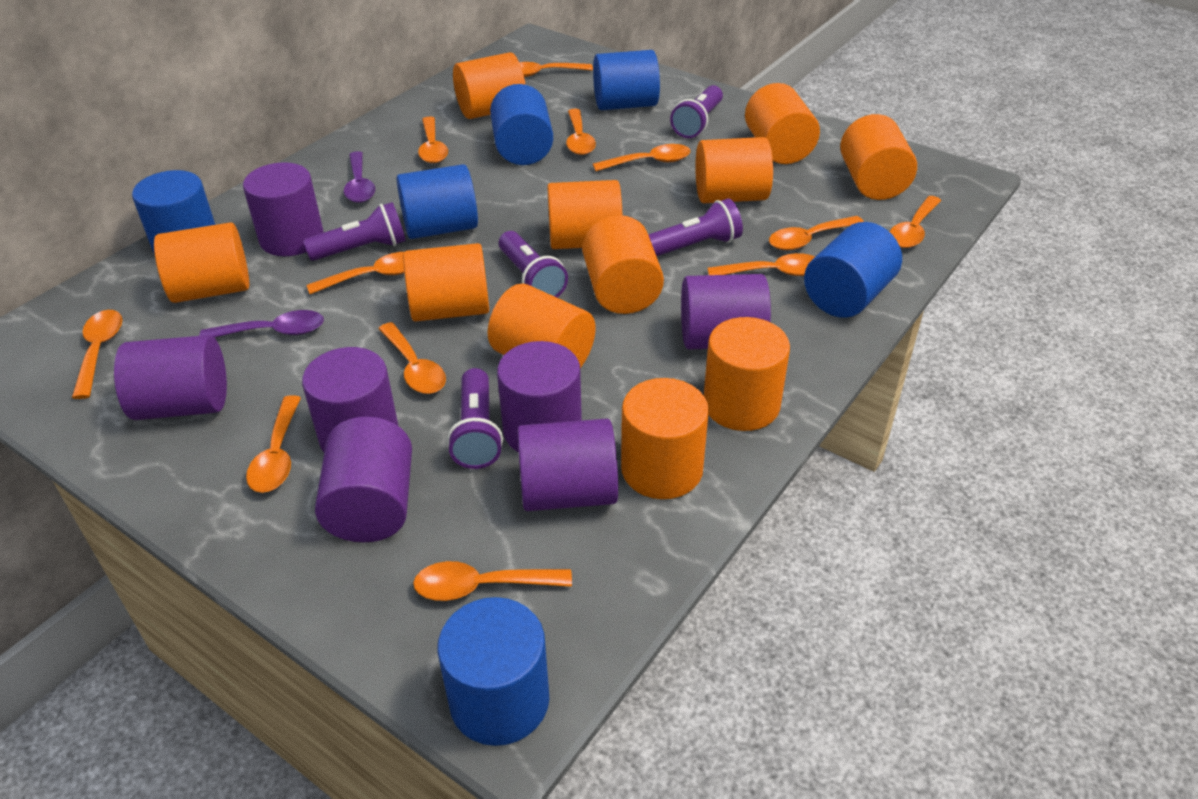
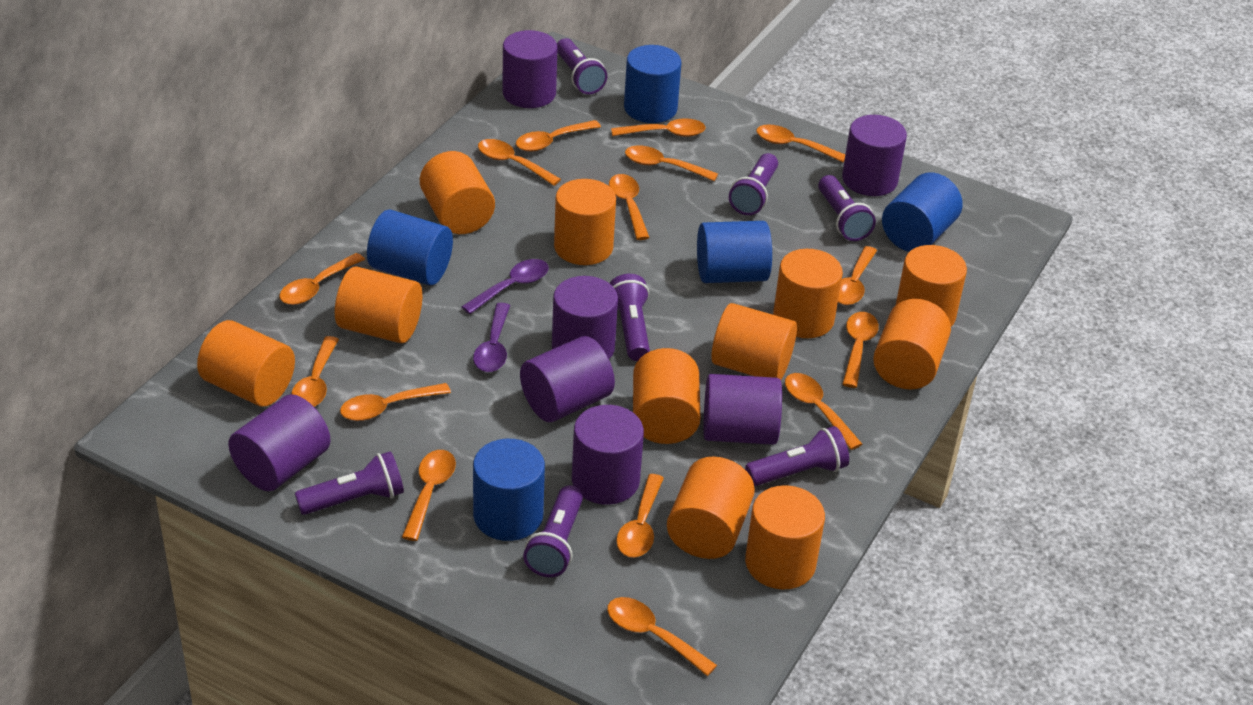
blue cylinder: 6 -> 5
orange spoon: 12 -> 15
purple flashlight: 5 -> 7

